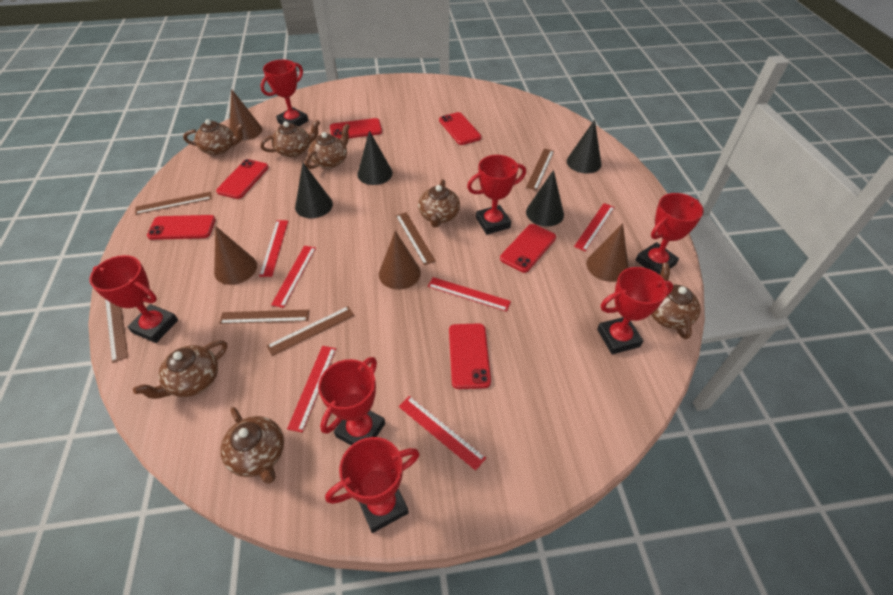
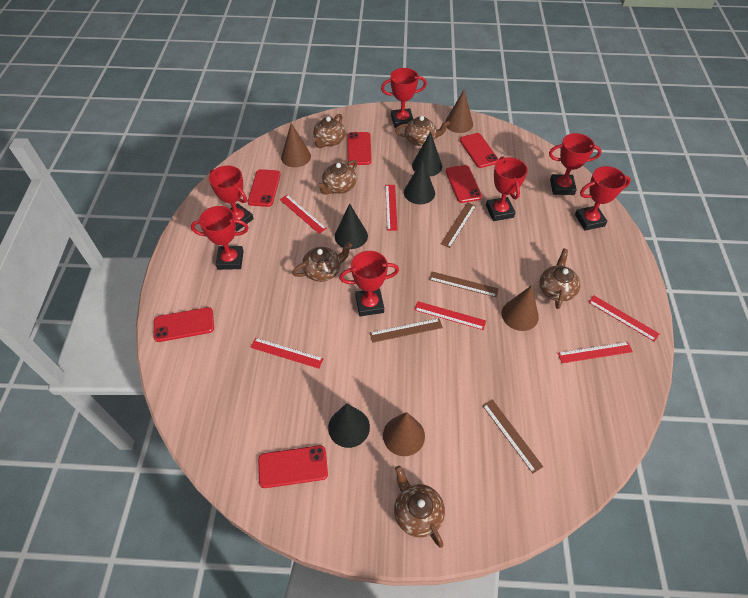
brown ruler: 6 -> 4
brown teapot: 7 -> 6

